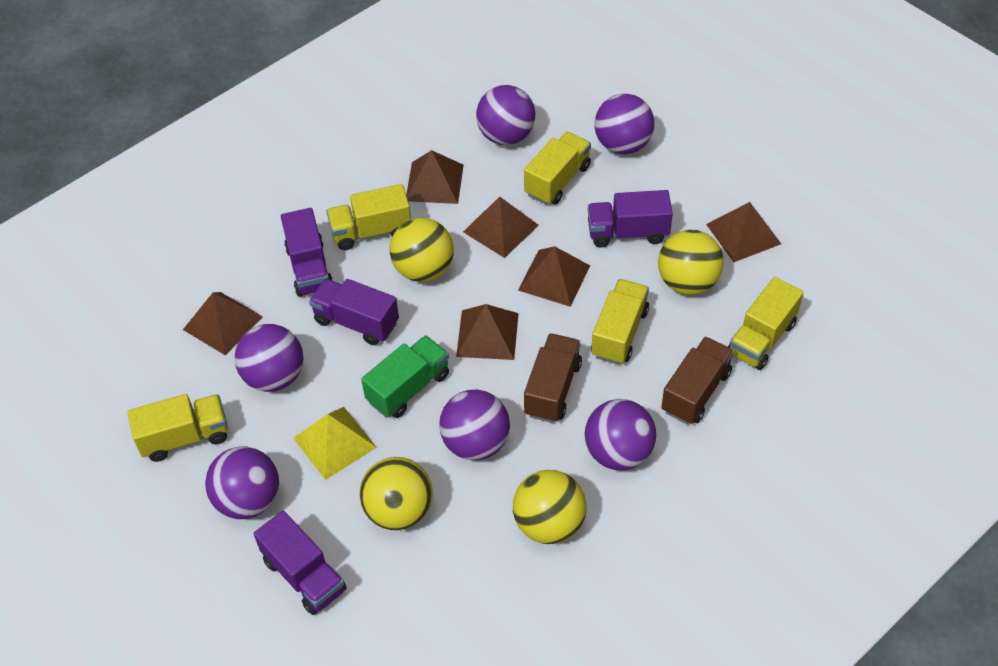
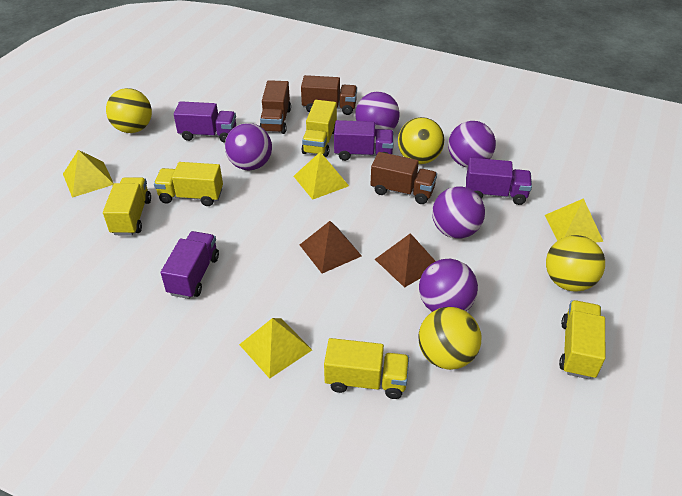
brown pyramid: 6 -> 2
brown truck: 2 -> 3
green truck: 1 -> 0
purple ball: 6 -> 5
yellow pyramid: 1 -> 4

